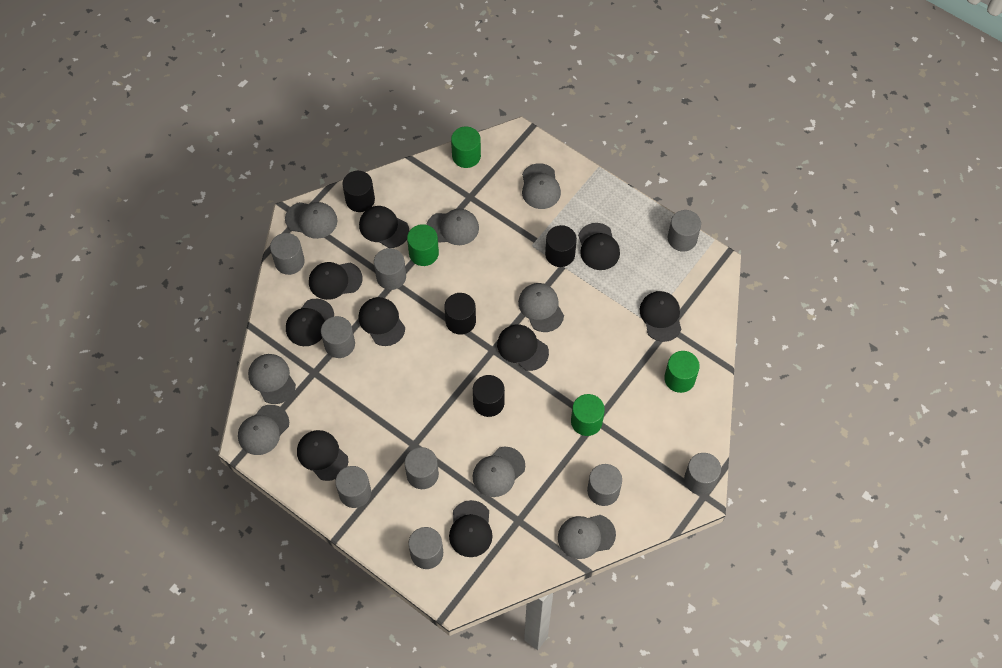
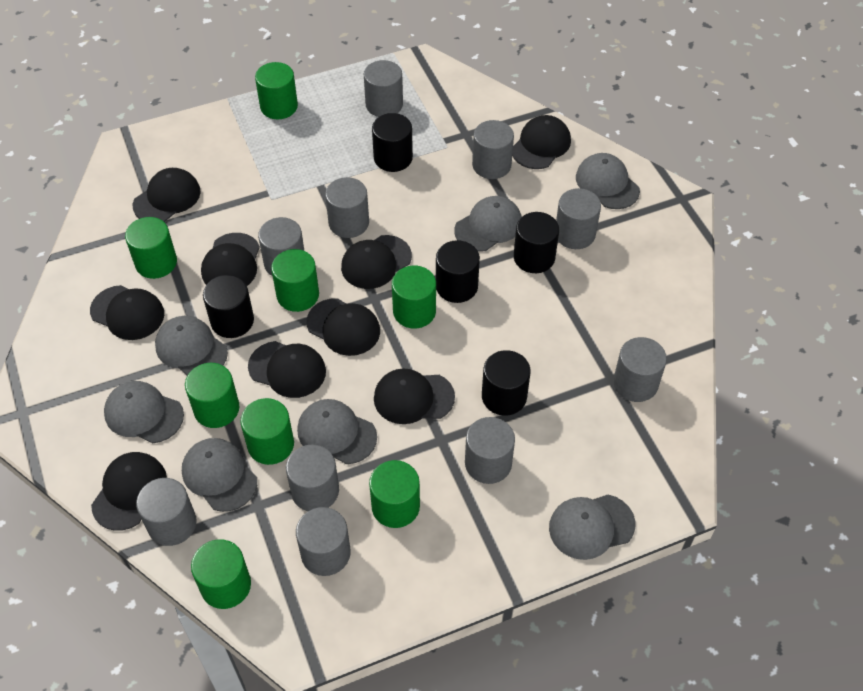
black cylinder: 4 -> 5
green cylinder: 4 -> 8
grey cap: 8 -> 7
grey cylinder: 9 -> 10

